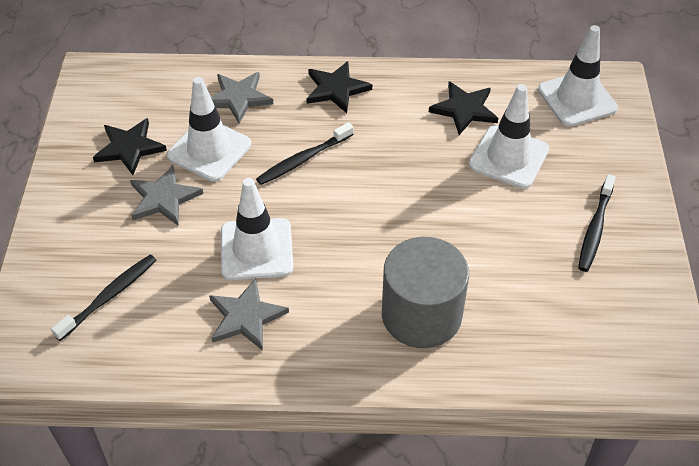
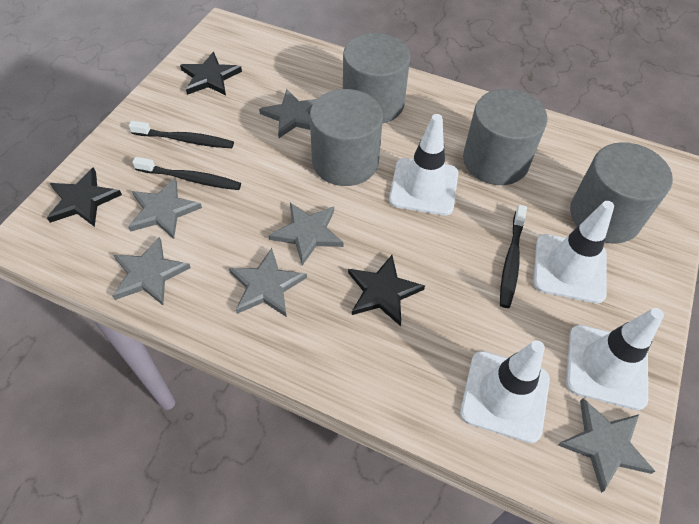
grey cylinder: 1 -> 4
grey star: 3 -> 6

